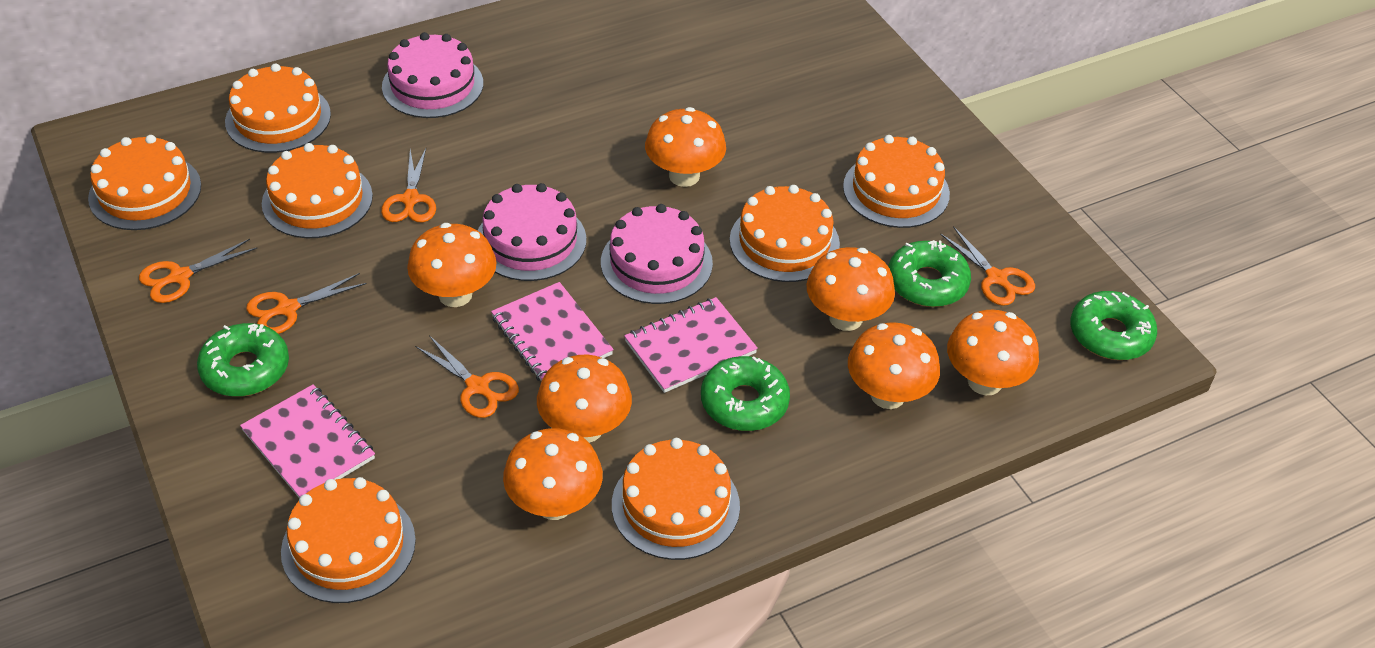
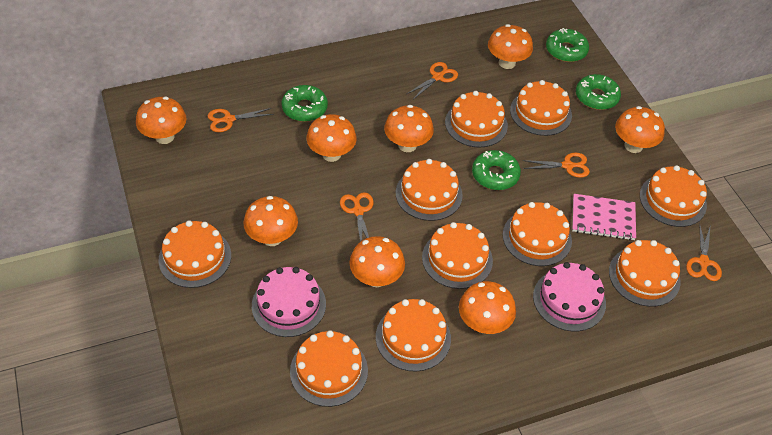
orange cake: 7 -> 10
orange mushroom: 7 -> 8
pink cake: 3 -> 2
pink notebook: 3 -> 1

